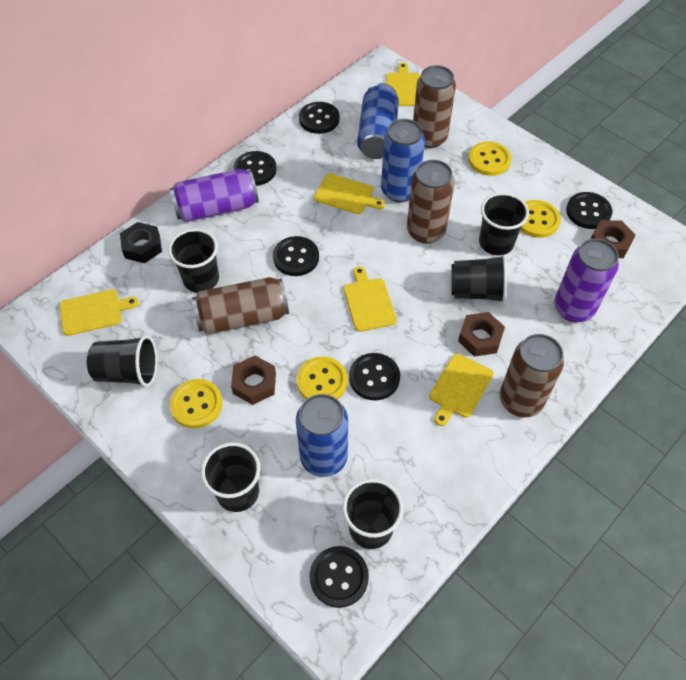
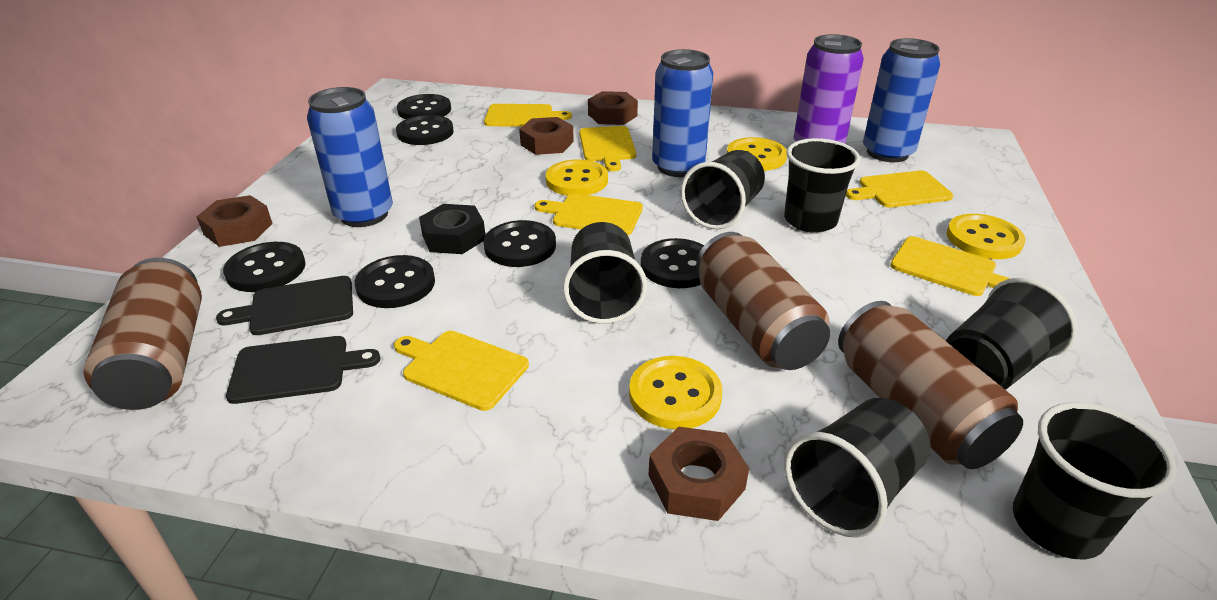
black cutting board: 0 -> 2
brown can: 4 -> 3
brown nut: 3 -> 4
purple can: 2 -> 1
yellow cutting board: 5 -> 6

